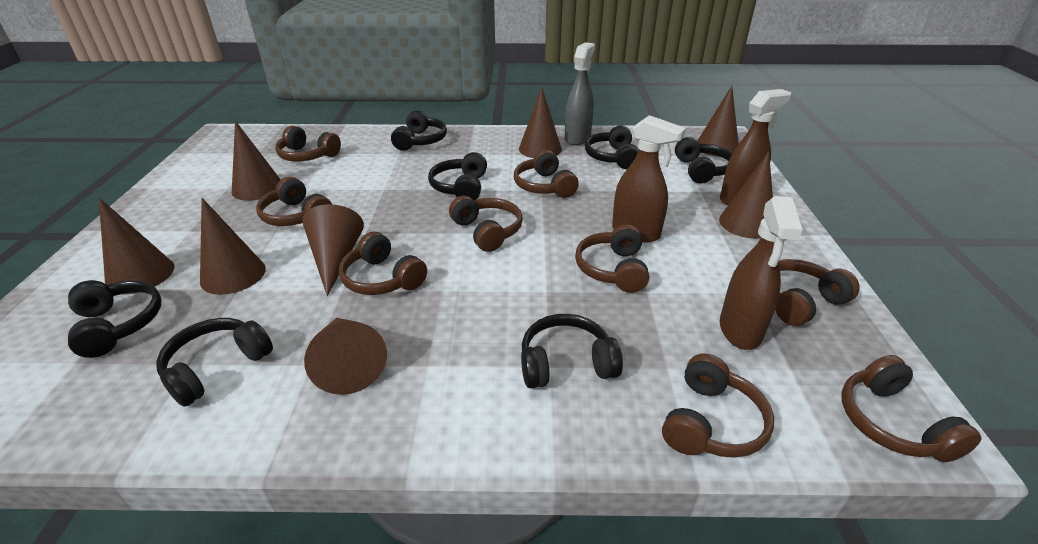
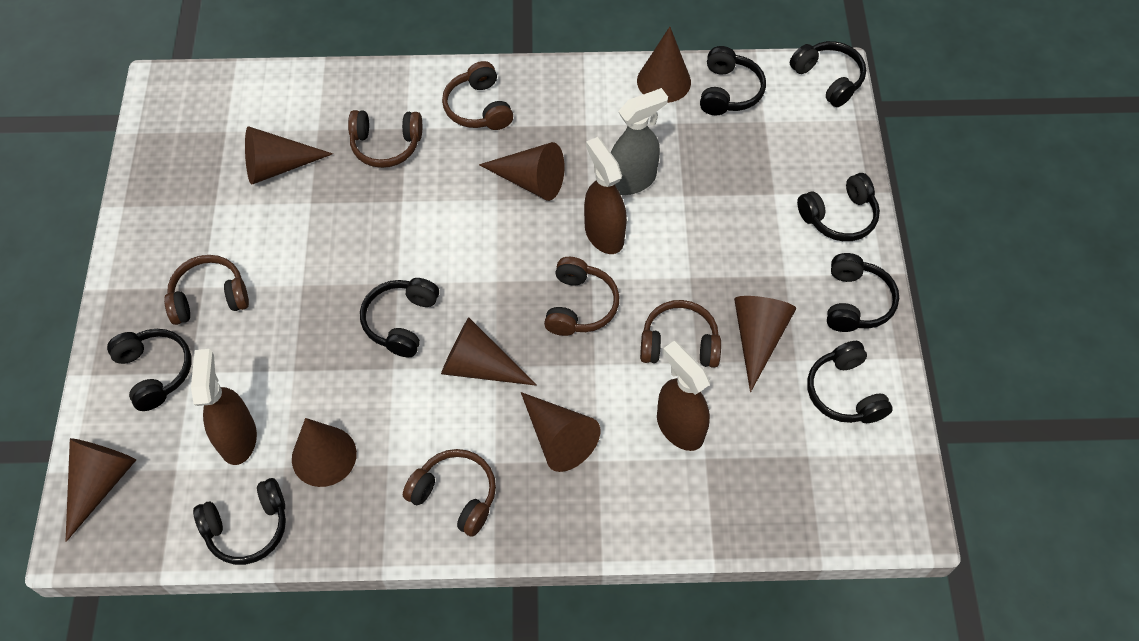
black headphones: 7 -> 8
brown headphones: 9 -> 6

